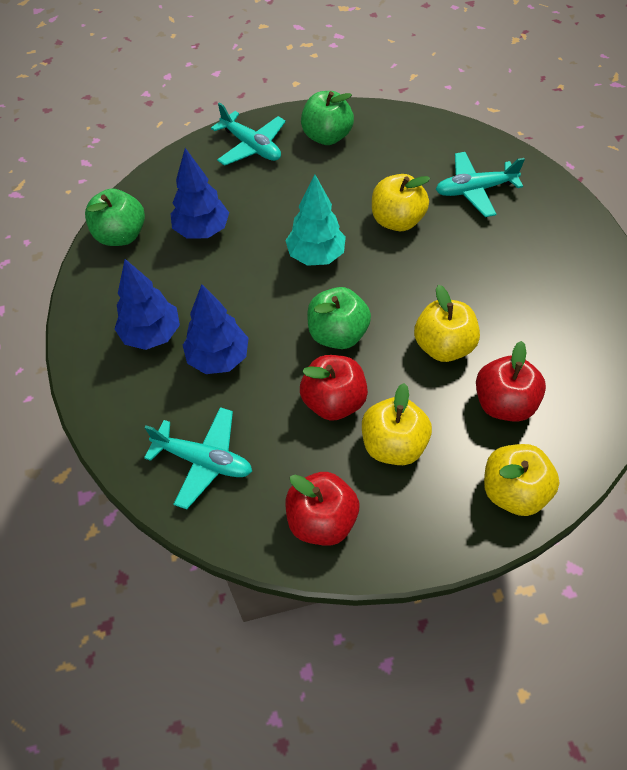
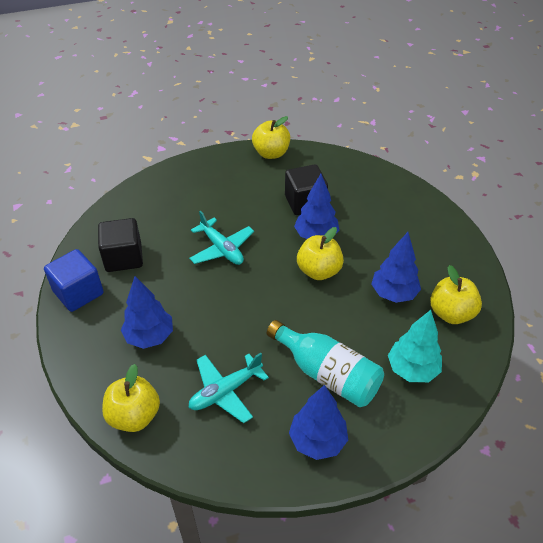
black cube: 0 -> 2
blue cube: 0 -> 1
blue tree: 3 -> 4
green apple: 3 -> 0
red apple: 3 -> 0
turquoise bottle: 0 -> 1
turquoise plane: 3 -> 2

